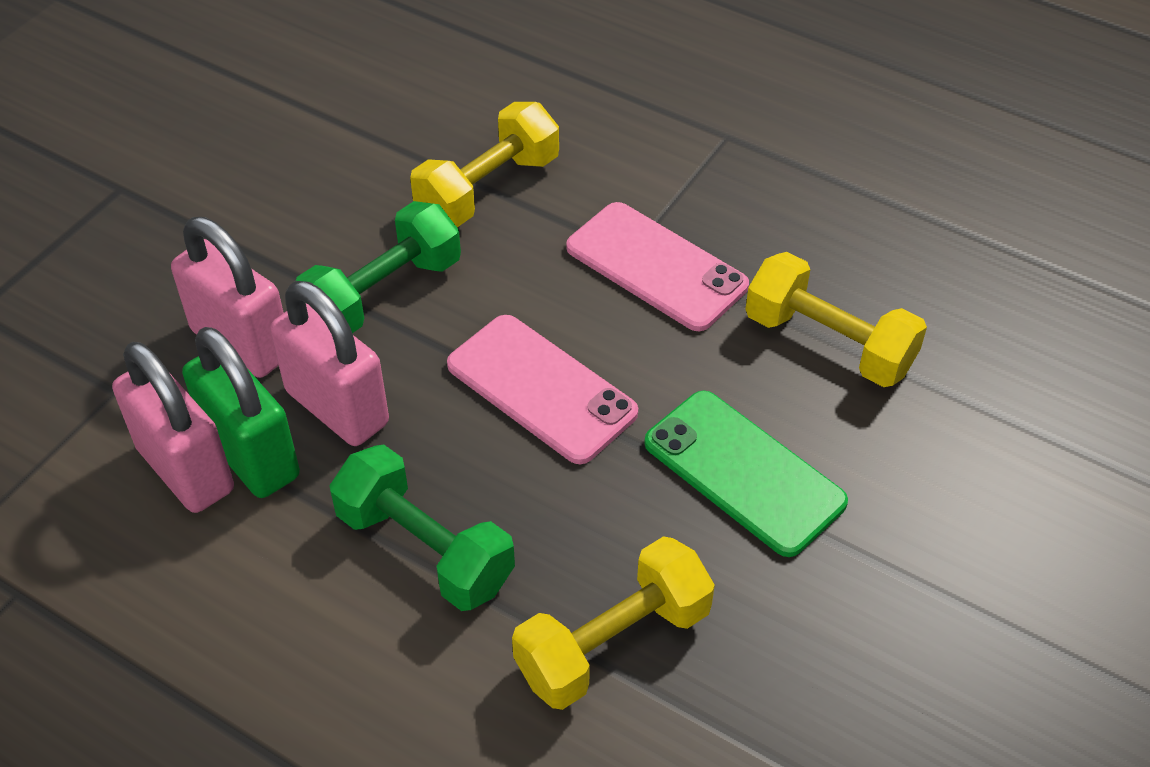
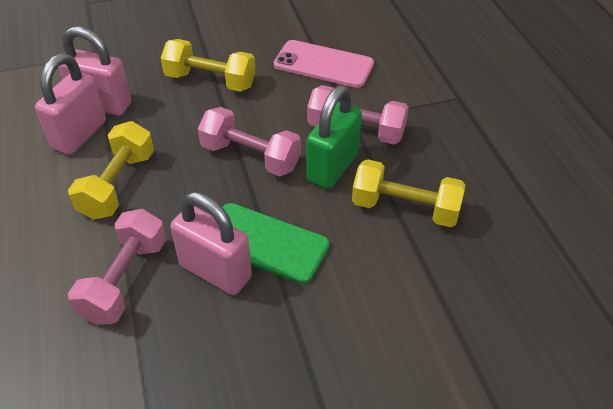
green dumbbell: 2 -> 0
pink dumbbell: 0 -> 3
pink phone: 2 -> 1

